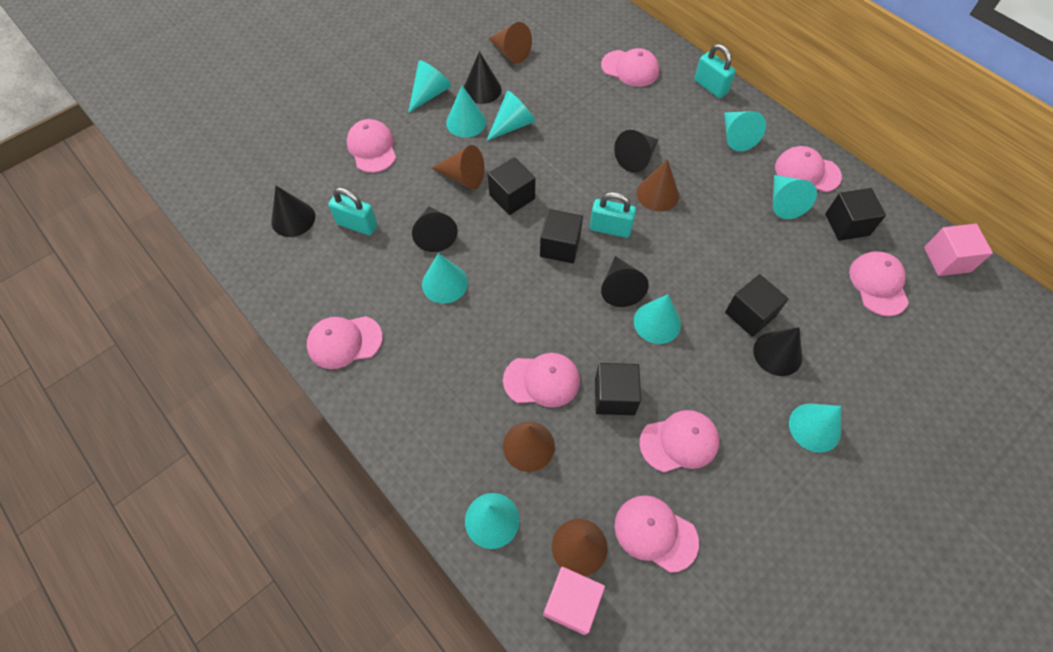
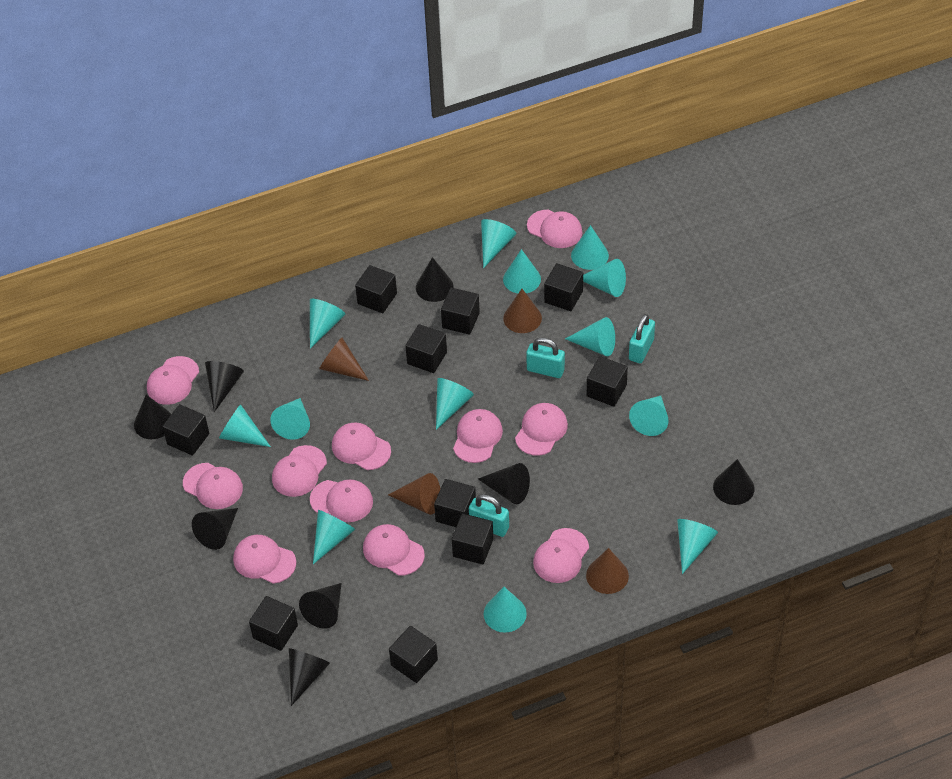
black cone: 6 -> 8
black cube: 5 -> 10
brown cone: 5 -> 4
pink cap: 8 -> 11
pink cube: 2 -> 0
turquoise cone: 9 -> 13

